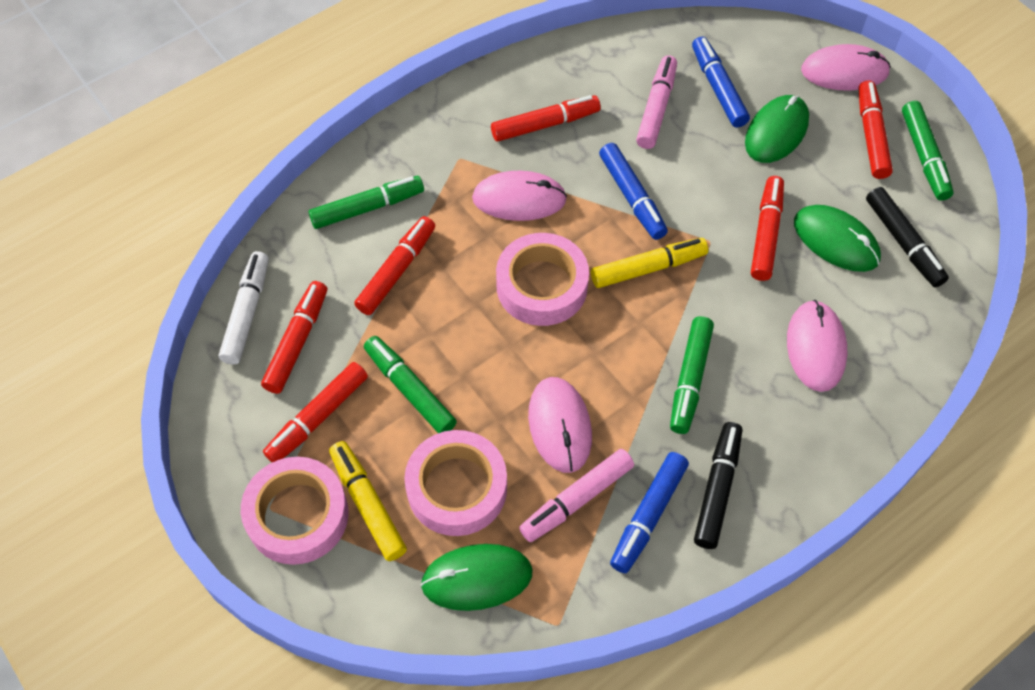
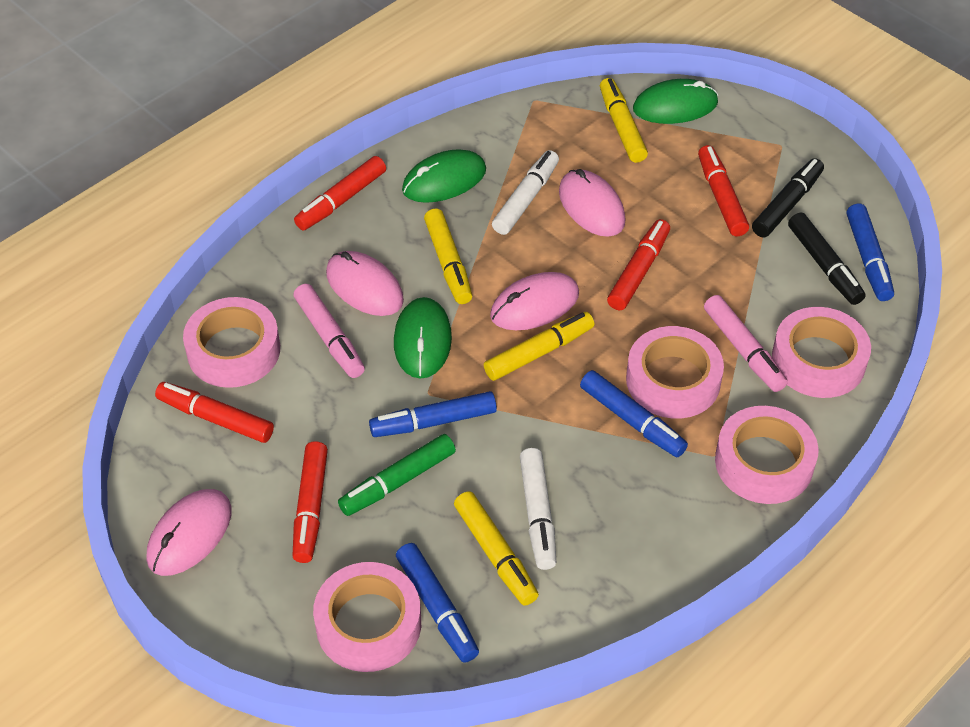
blue marker: 3 -> 4
green marker: 4 -> 1
pink tape: 3 -> 5
red marker: 6 -> 5
white marker: 1 -> 2
yellow marker: 2 -> 4

